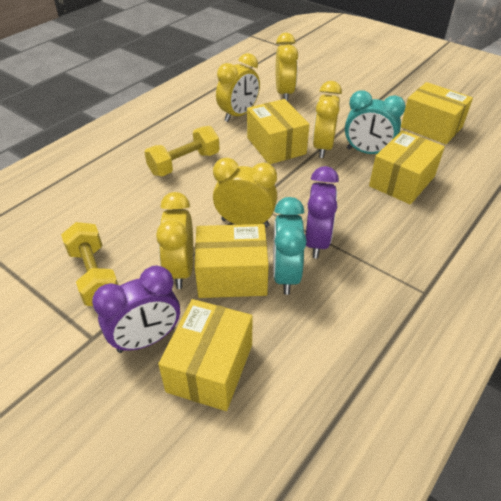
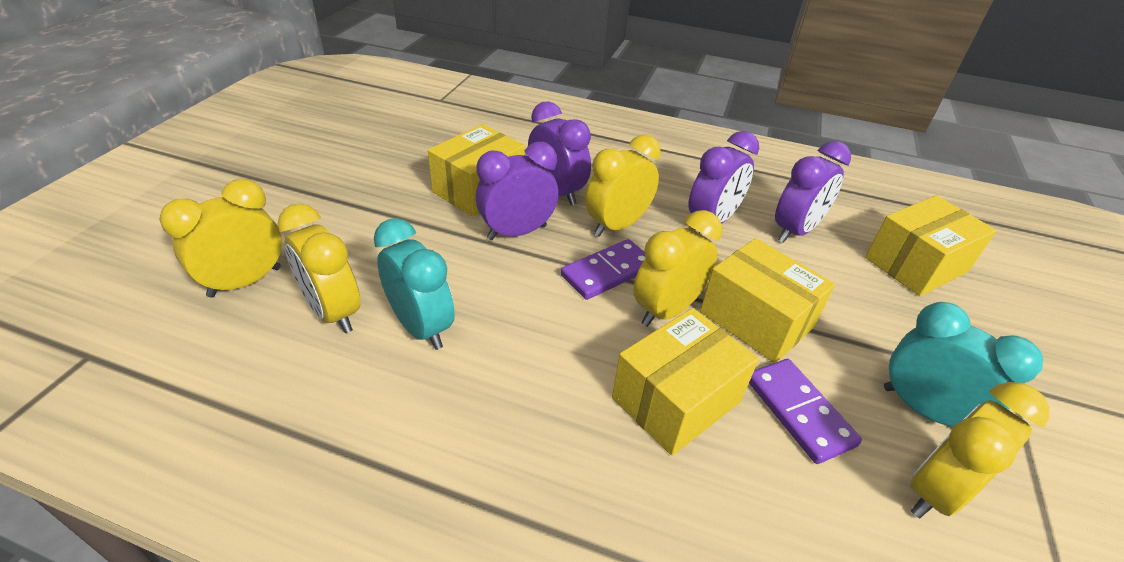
purple clock: 2 -> 4
purple domino: 0 -> 2
yellow box: 5 -> 4
yellow dumbbell: 2 -> 0

